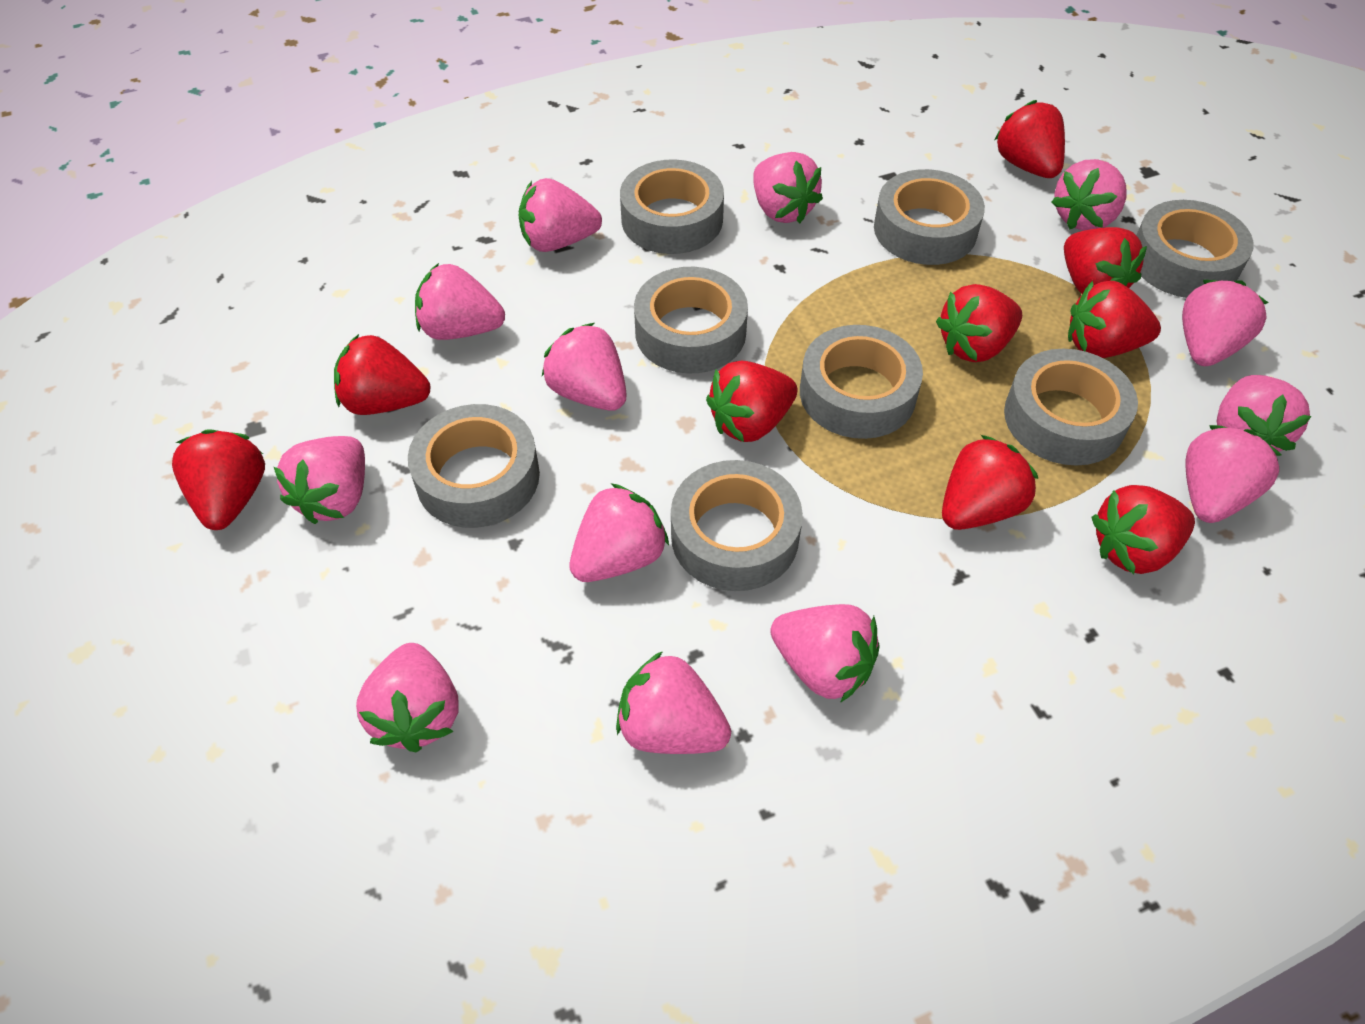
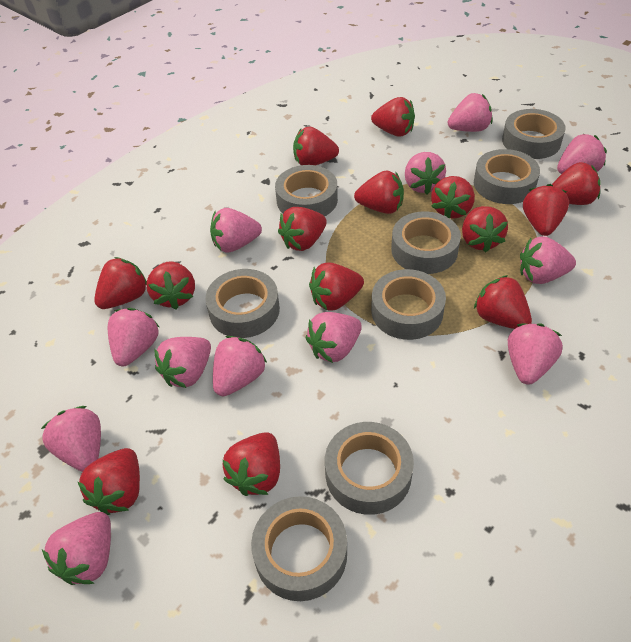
pink strawberry: 13 -> 12
red strawberry: 9 -> 14

